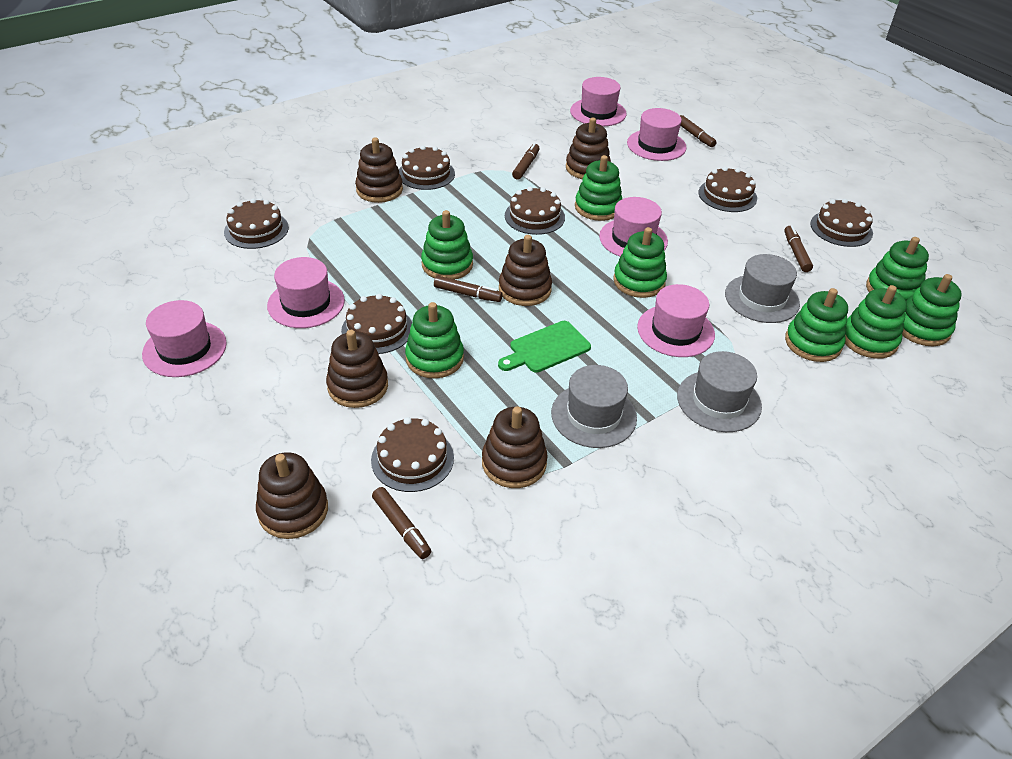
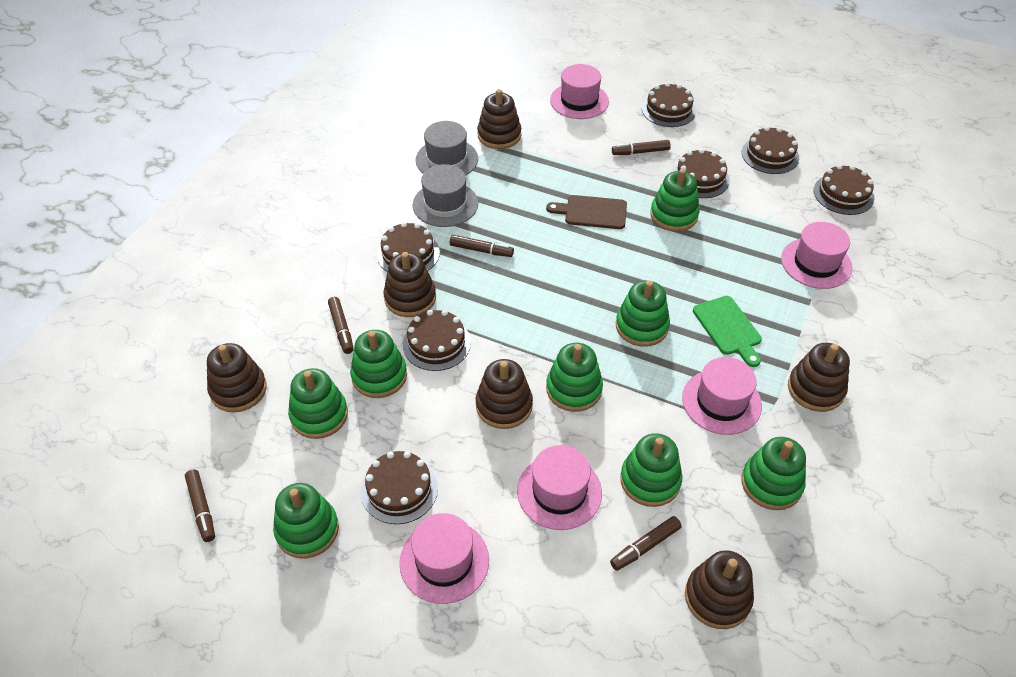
brown cutting board: 0 -> 1
grey hat: 3 -> 2
pink hat: 6 -> 5

